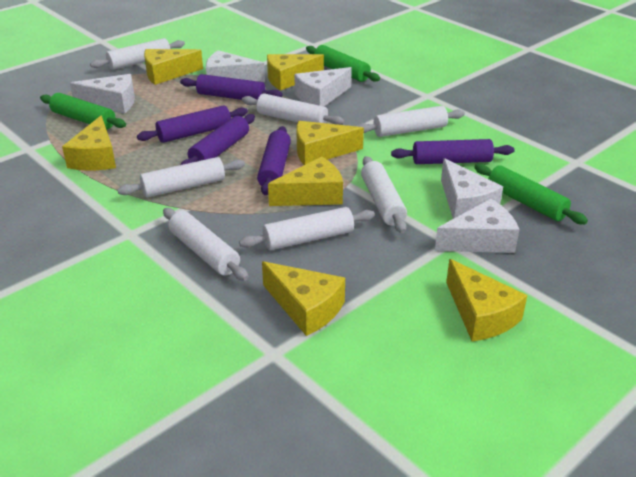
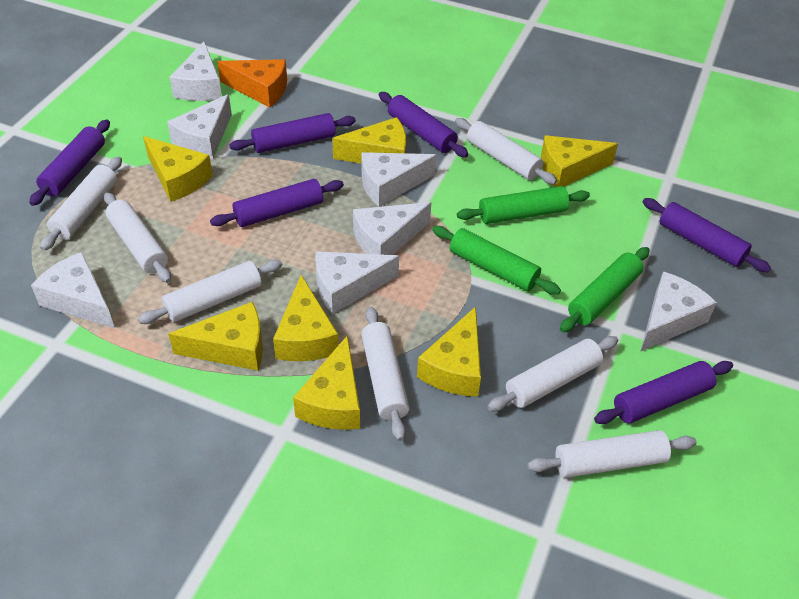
orange cheese: 0 -> 1
purple rolling pin: 5 -> 6
white cheese: 5 -> 7

